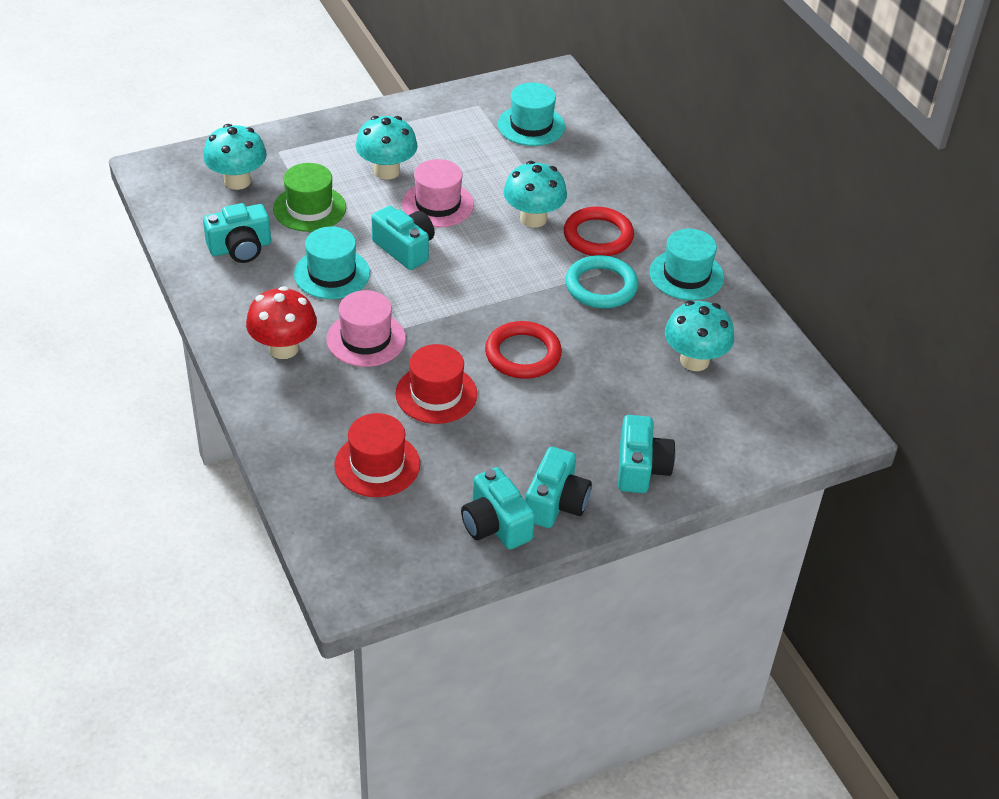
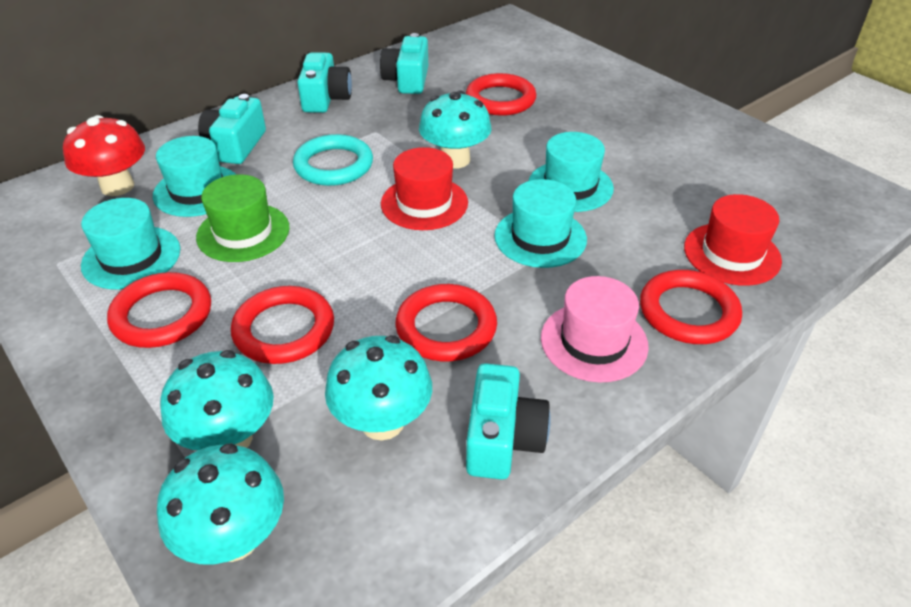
pink hat: 2 -> 1
red ring: 2 -> 5
turquoise camera: 5 -> 4
turquoise hat: 3 -> 4

